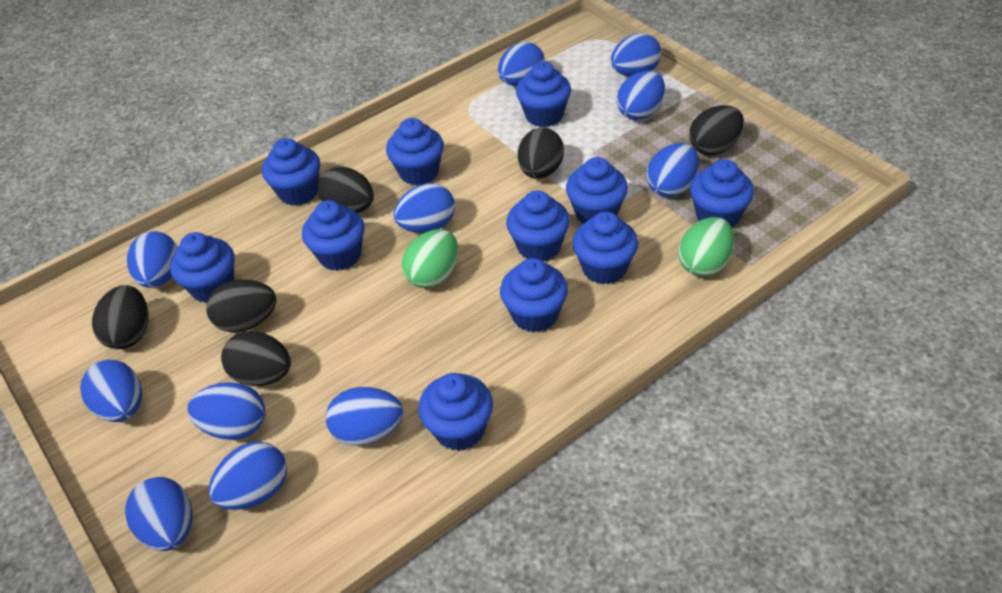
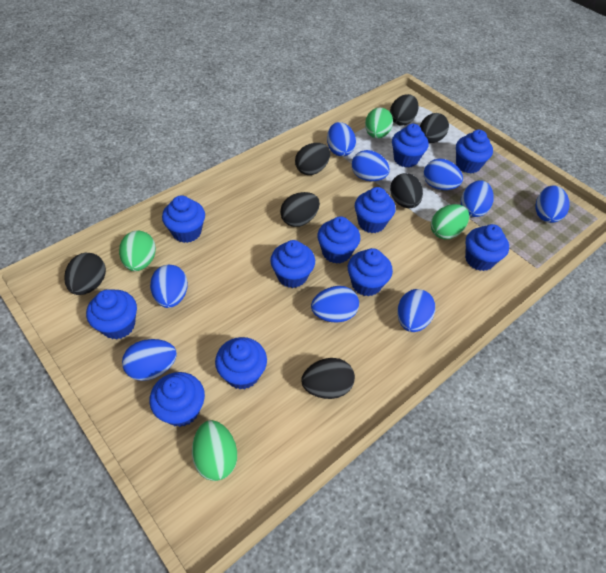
black egg: 6 -> 7
blue egg: 11 -> 9
green egg: 2 -> 4

